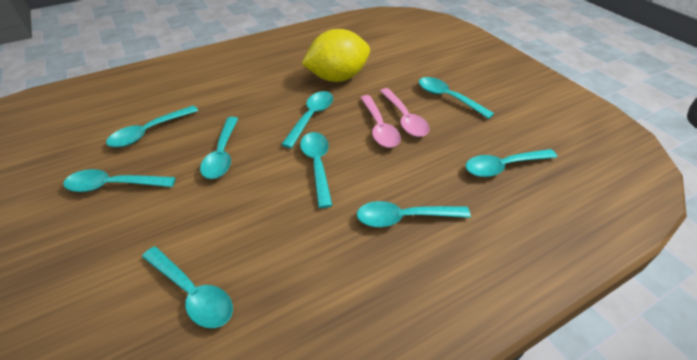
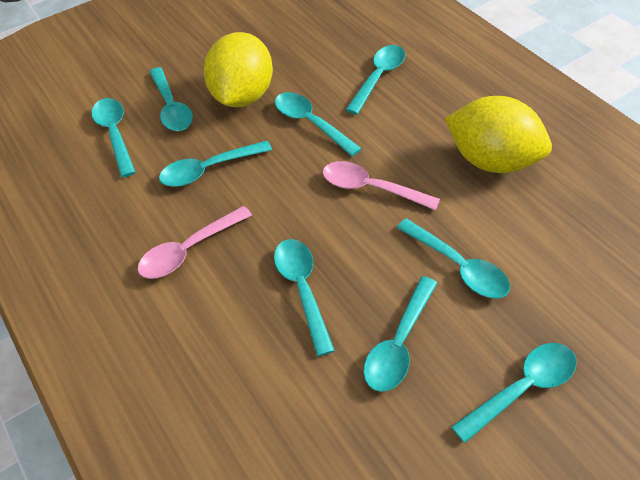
yellow lemon: 1 -> 2

